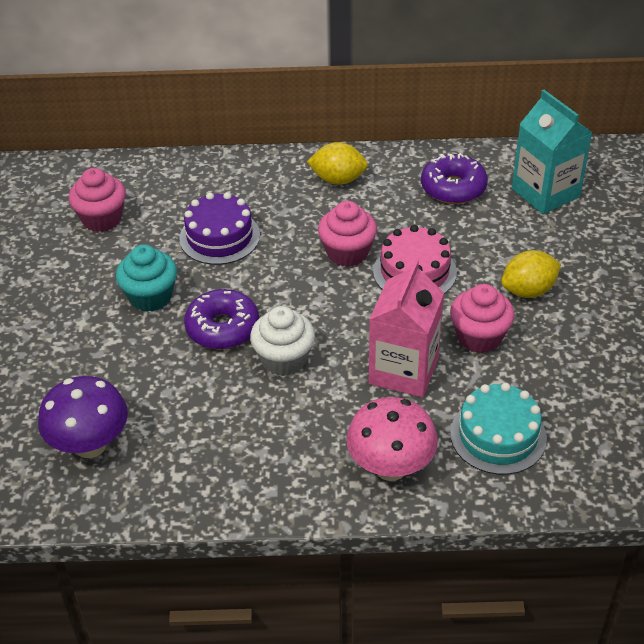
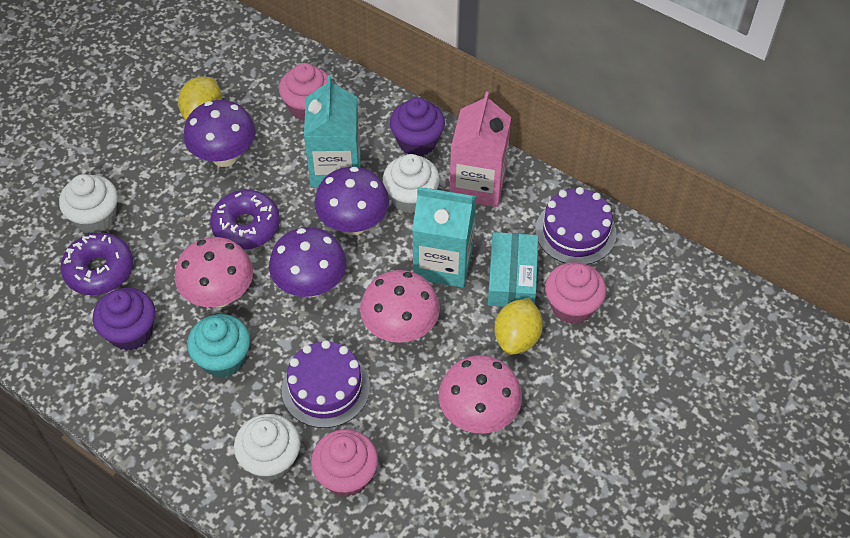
pink cake: 1 -> 0
pink mushroom: 1 -> 3
purple cake: 1 -> 2
purple cupcake: 0 -> 2
purple mushroom: 1 -> 3
turquoise box: 0 -> 1
turquoise cake: 1 -> 0
turquoise carton: 1 -> 2
white cupcake: 1 -> 3

